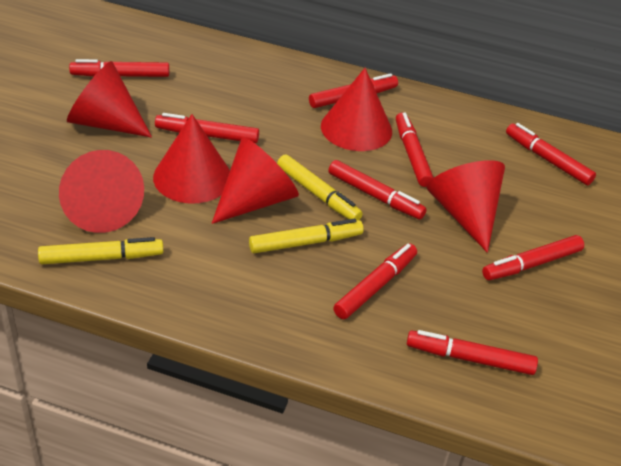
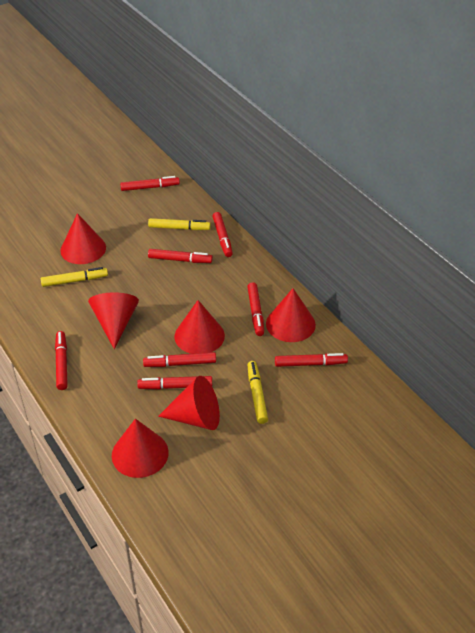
red marker: 9 -> 8

